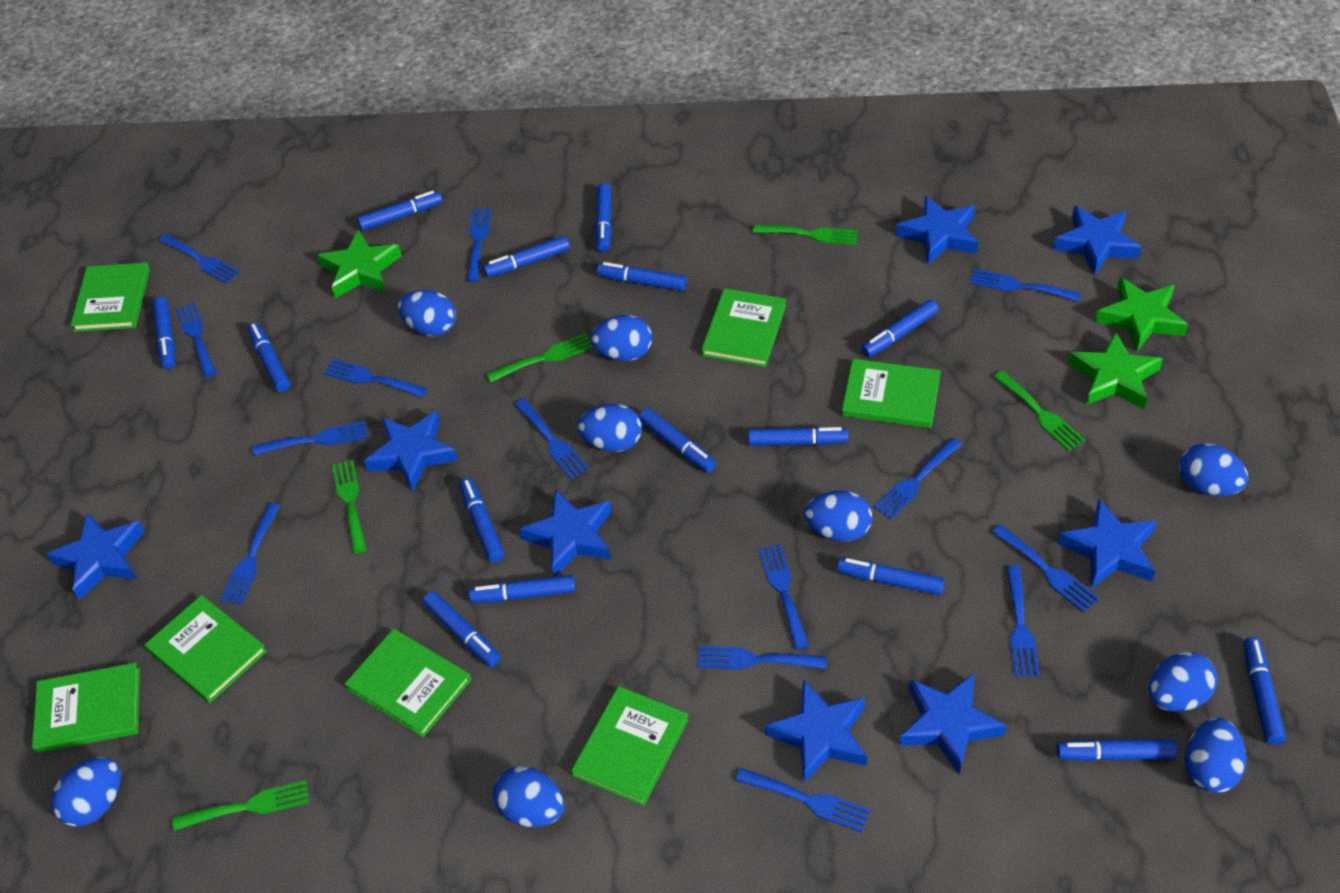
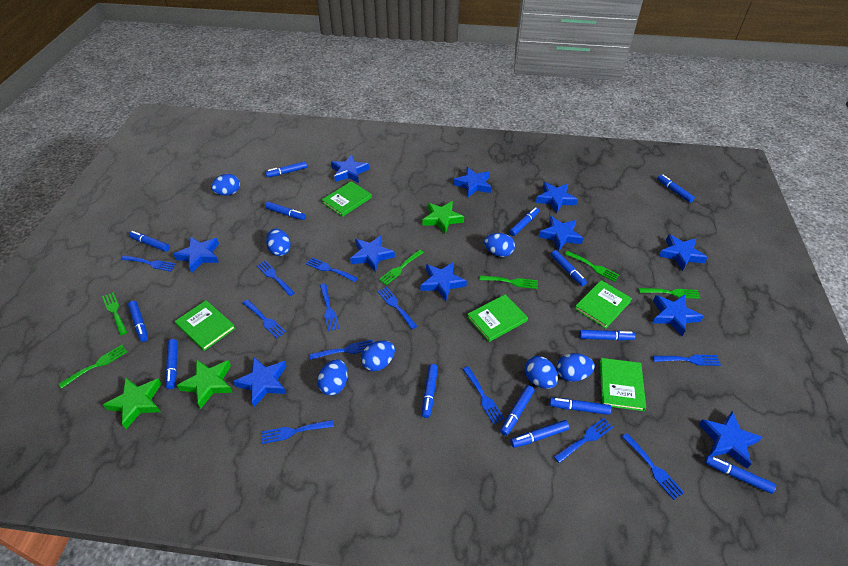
blue egg: 9 -> 7
blue fork: 14 -> 12
blue marker: 15 -> 14
blue star: 8 -> 11
green book: 7 -> 5
green fork: 5 -> 6

